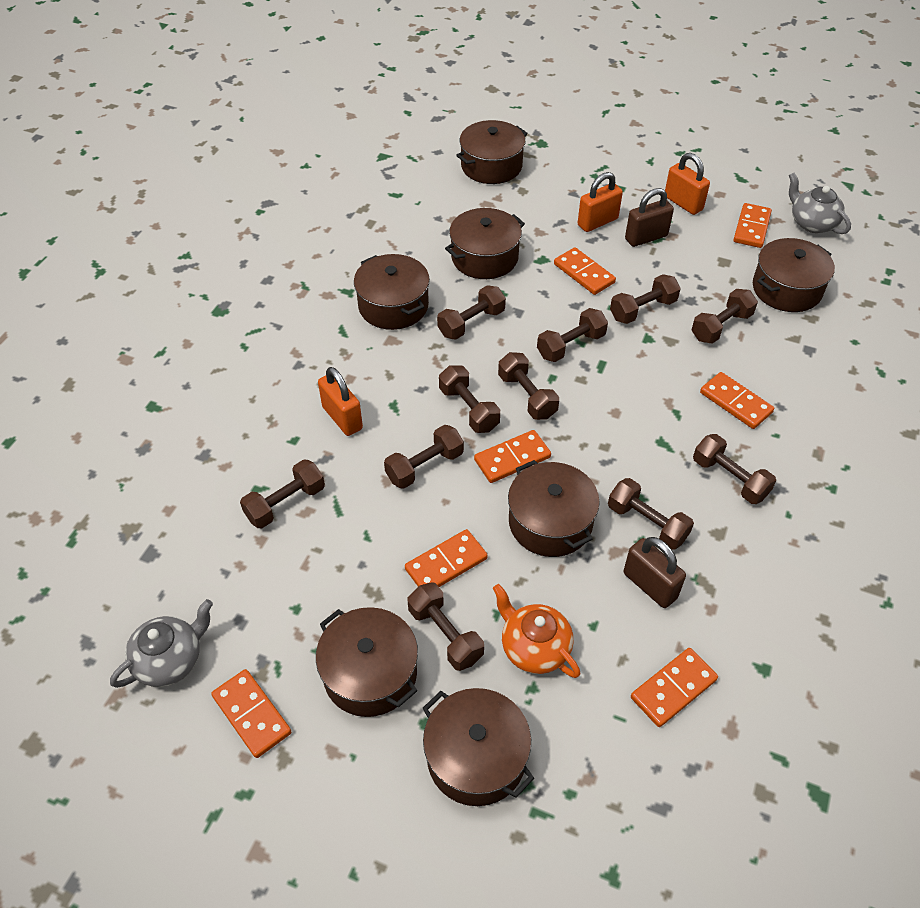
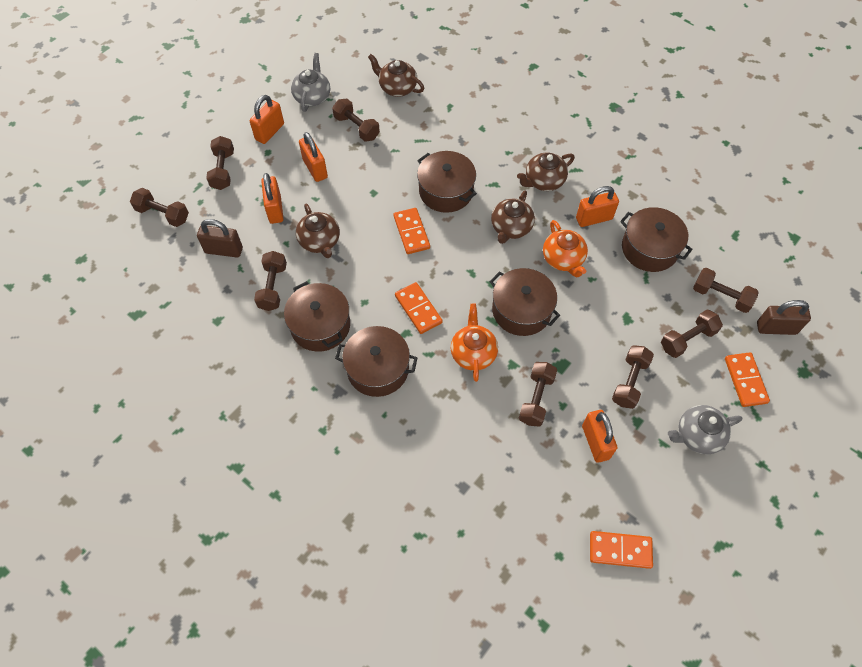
brown dumbbell: 11 -> 8
brown pot: 7 -> 5
brown teapot: 0 -> 4
orange domino: 7 -> 4
orange padlock: 3 -> 5
orange teapot: 1 -> 2

